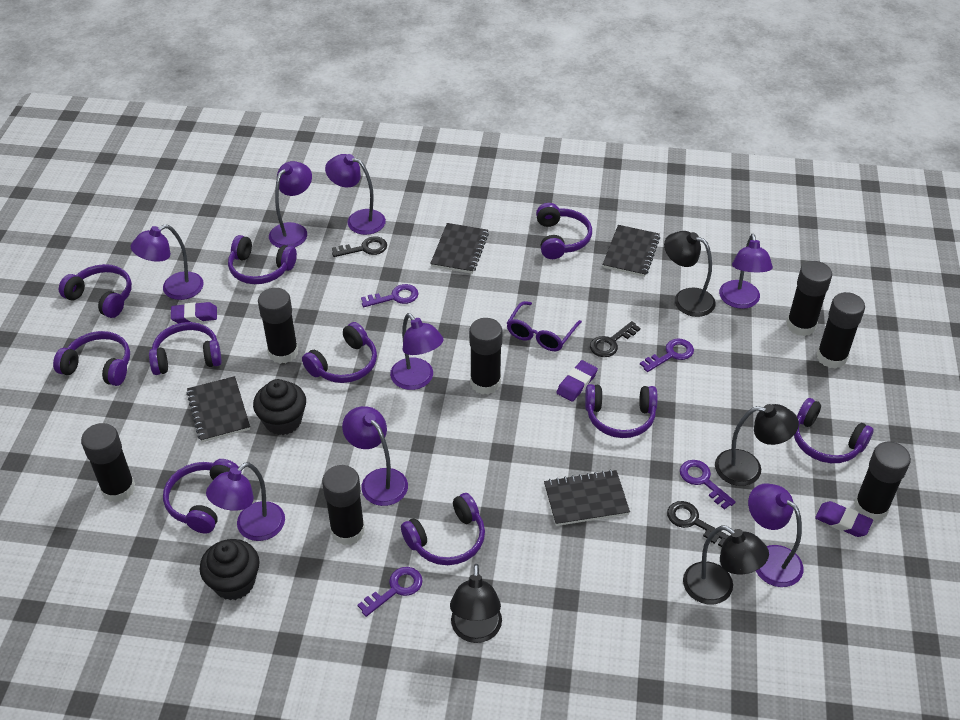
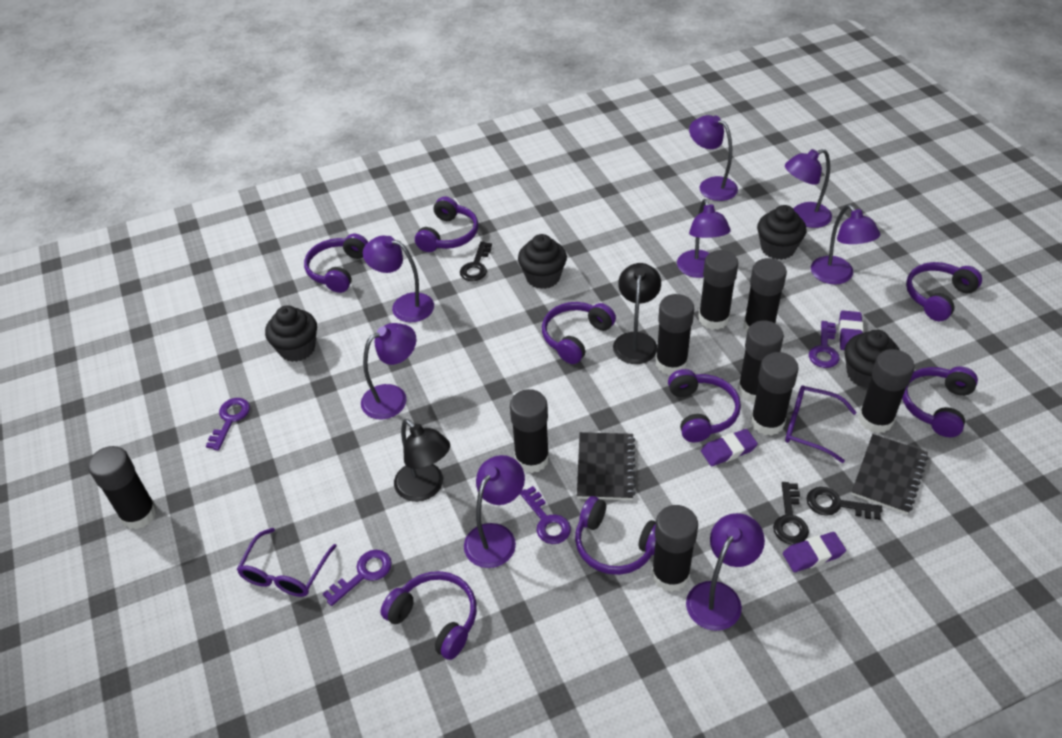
black cupcake: 2 -> 4
black glue stick: 7 -> 9
black lamp: 4 -> 2
black notebook: 4 -> 2
purple glasses: 1 -> 2
purple headphones: 10 -> 8

